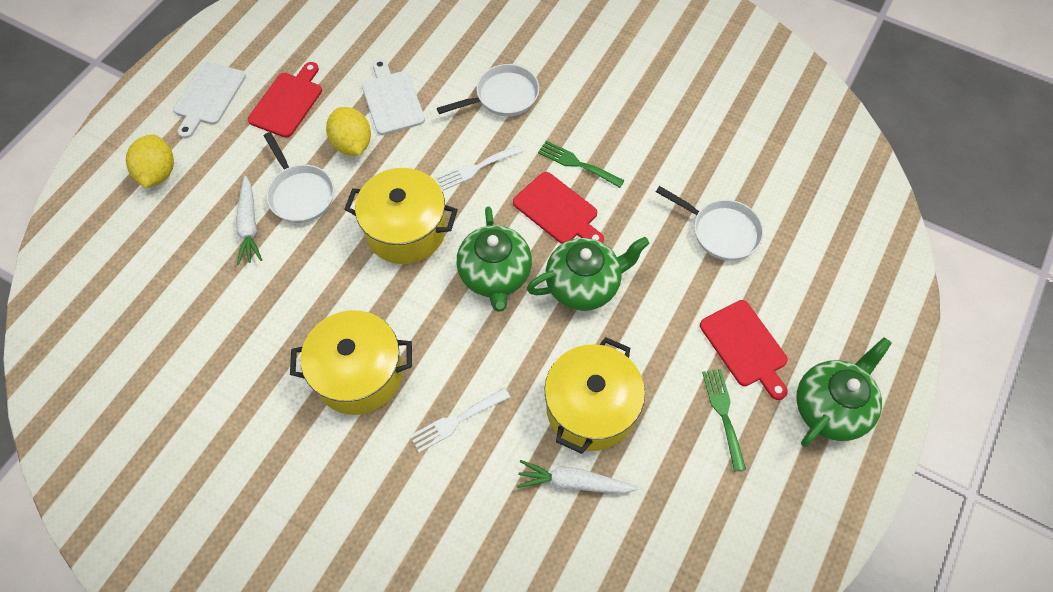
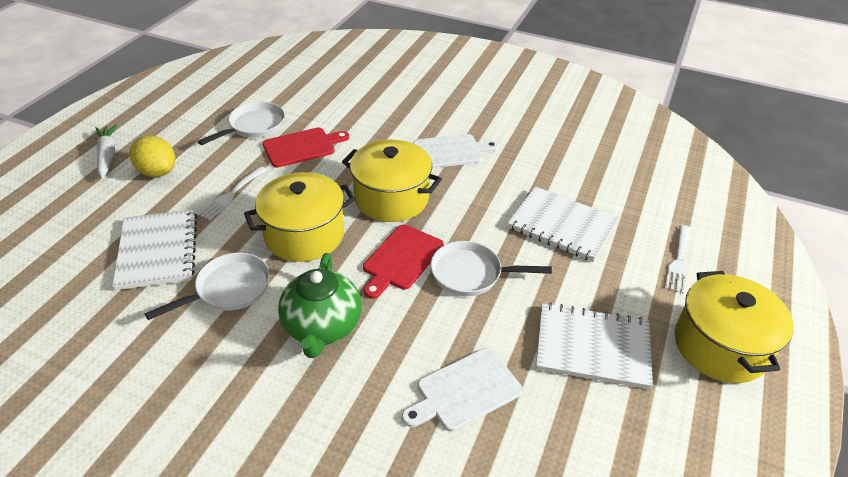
green fork: 2 -> 0
green teapot: 3 -> 1
red cutting board: 3 -> 2
white carrot: 2 -> 1
white notebook: 0 -> 3
yellow lemon: 2 -> 1

